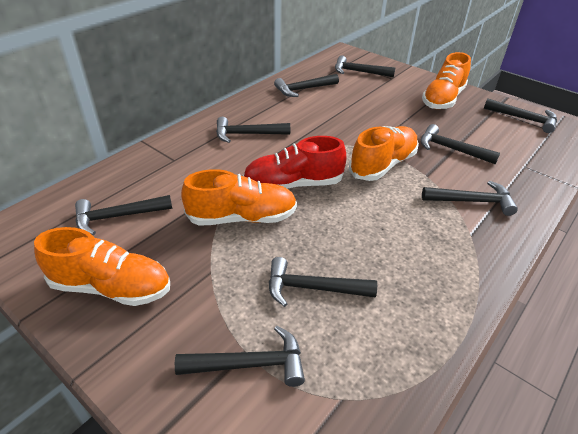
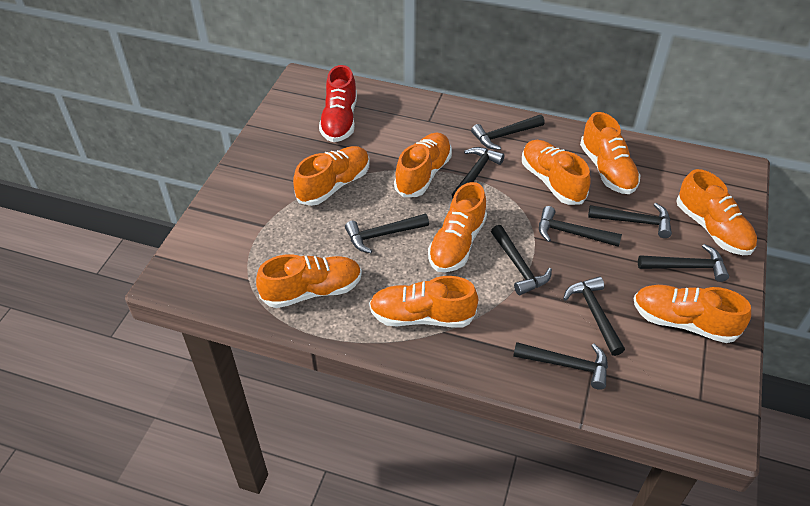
orange shoe: 4 -> 9

